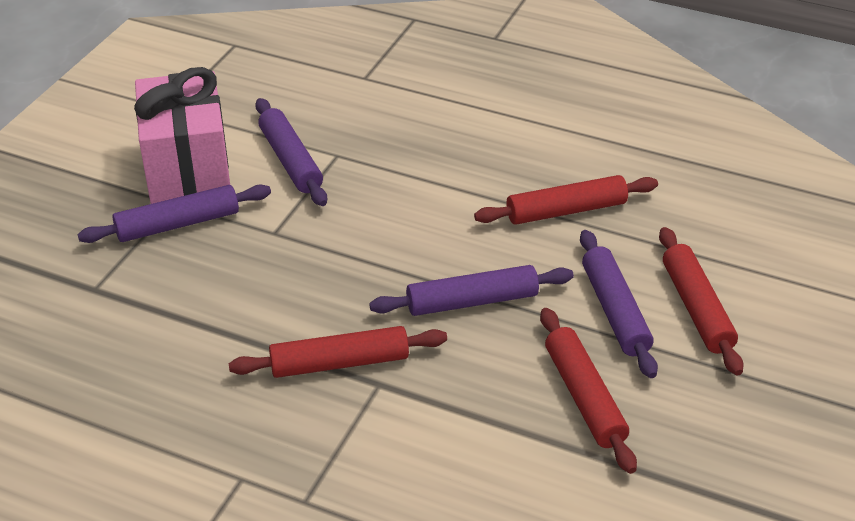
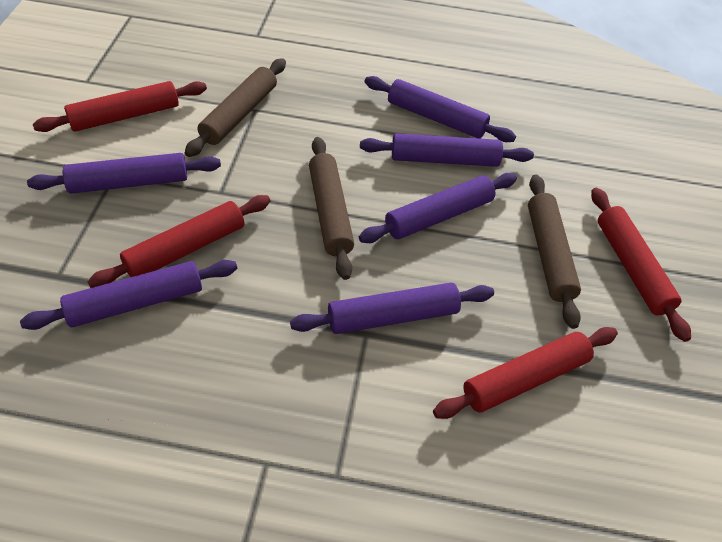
brown rolling pin: 0 -> 3
pink gift: 1 -> 0
purple rolling pin: 4 -> 6

